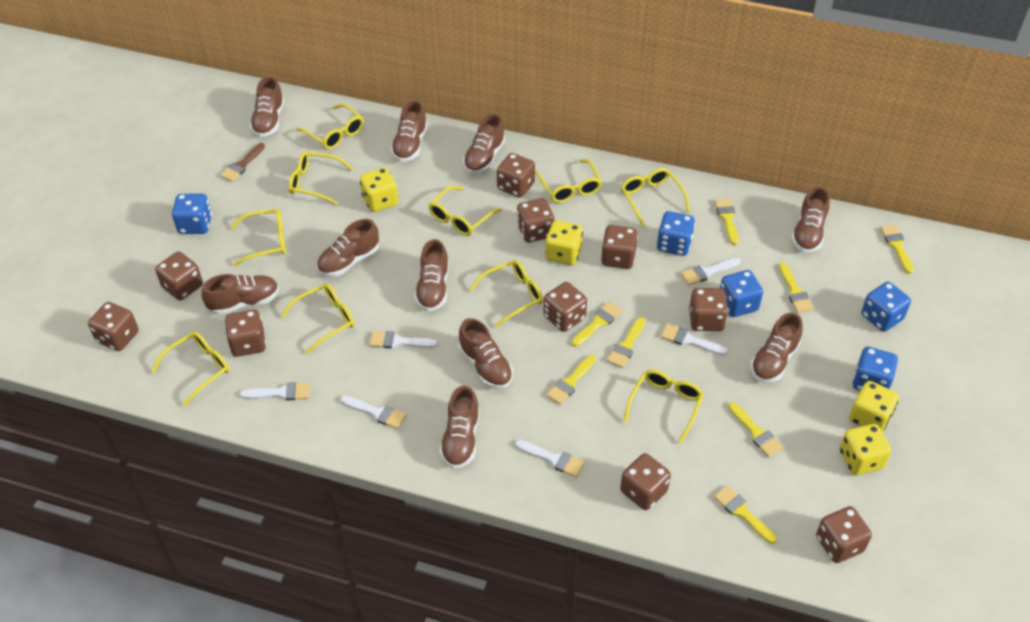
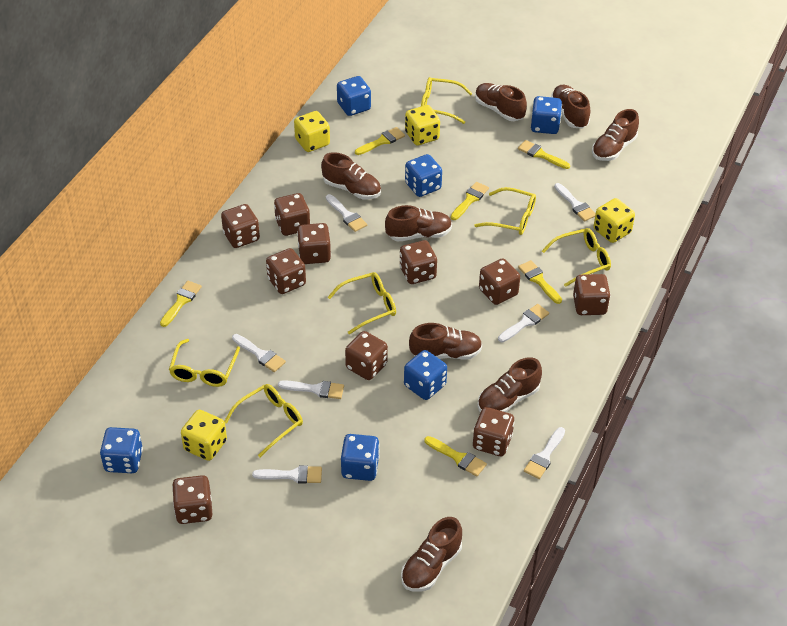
blue dice: 5 -> 6
brown brush: 1 -> 0
brown shoe: 10 -> 8
white brush: 6 -> 7
yellow brush: 8 -> 6
yellow glasses: 10 -> 6

